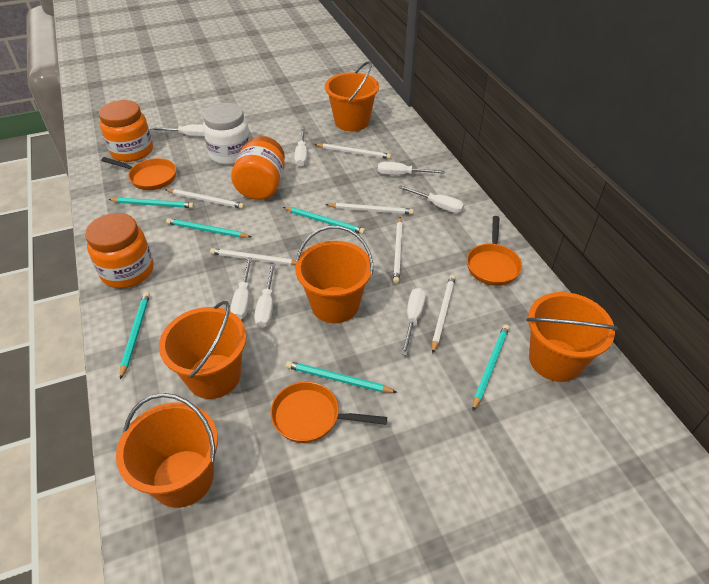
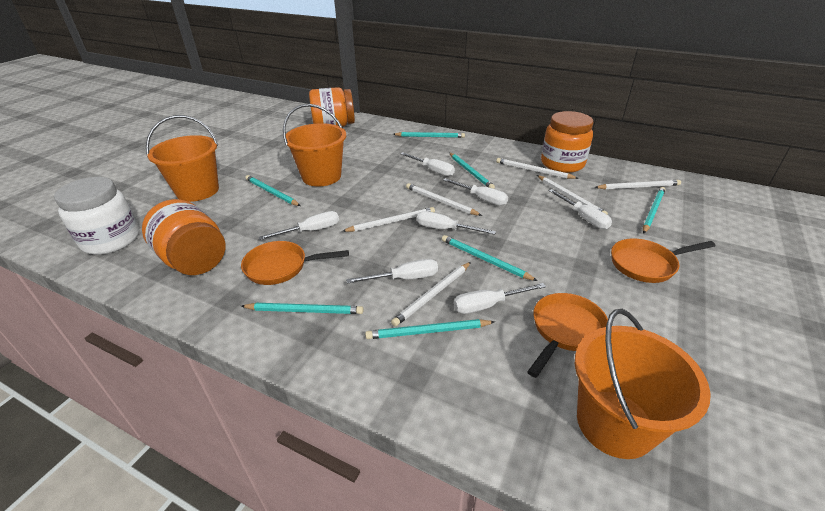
orange bucket: 5 -> 3
turquoise pencil: 6 -> 7

